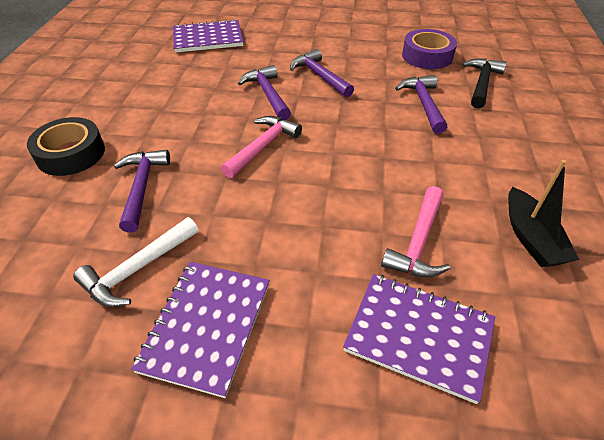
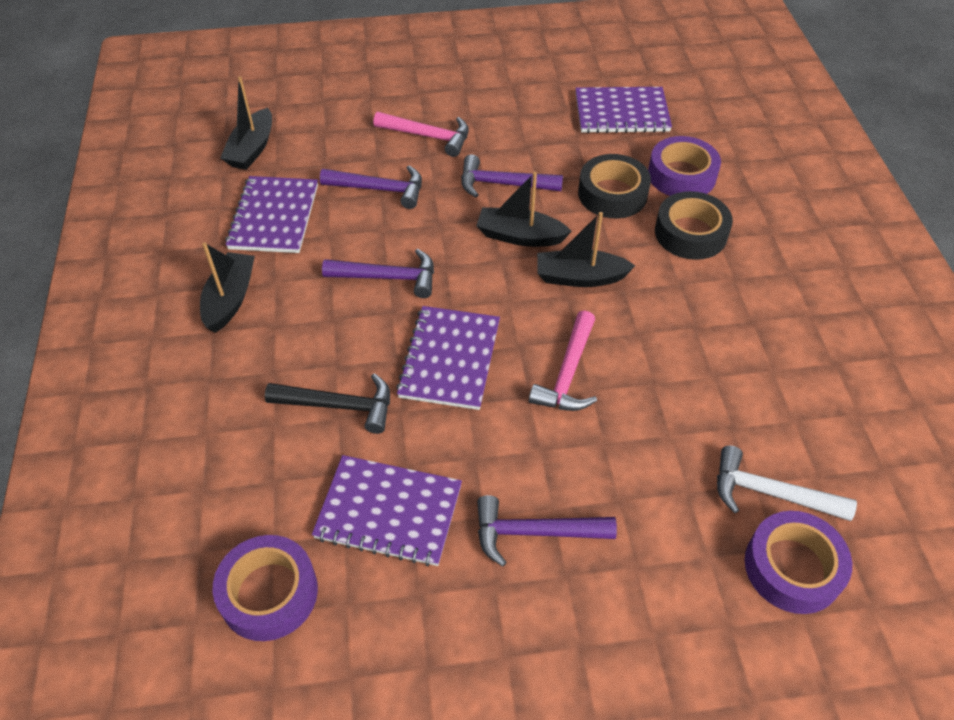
black boat: 1 -> 4
black tape: 1 -> 2
purple notebook: 3 -> 4
purple tape: 1 -> 3

